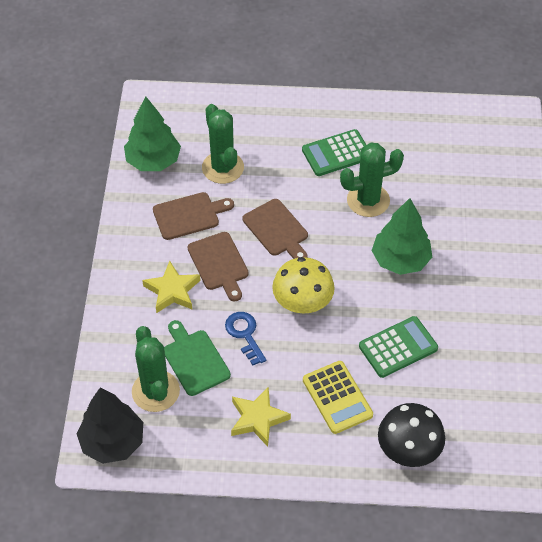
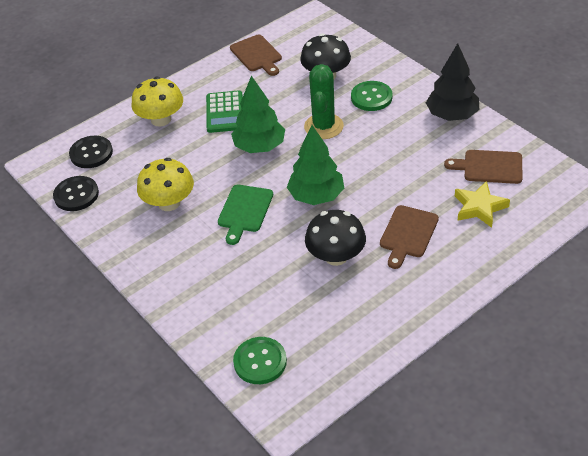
black button: 0 -> 2
black mushroom: 1 -> 2
blue key: 1 -> 0
green button: 0 -> 2
green cactus: 3 -> 1
green calculator: 2 -> 1
yellow calculator: 1 -> 0
yellow mushroom: 1 -> 2
yellow star: 2 -> 1

